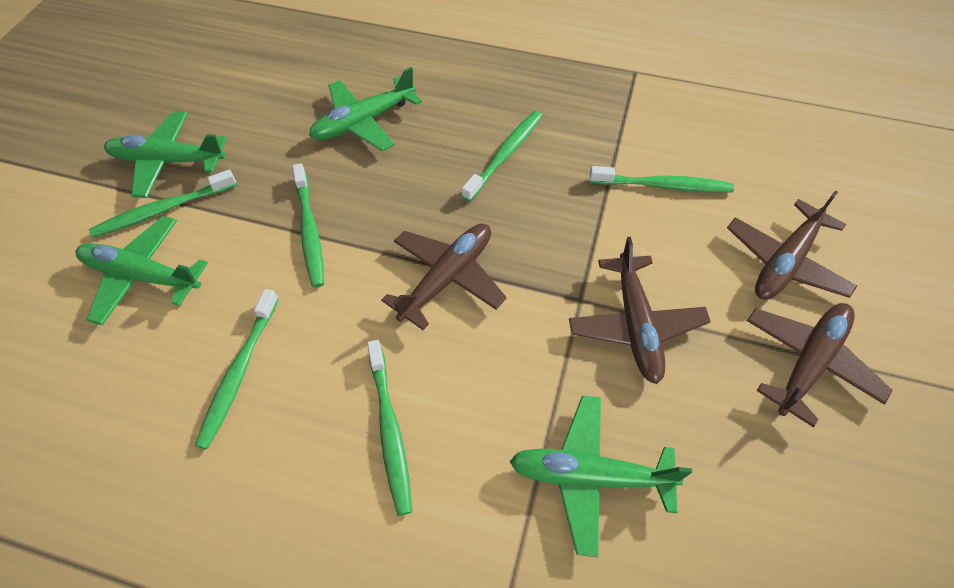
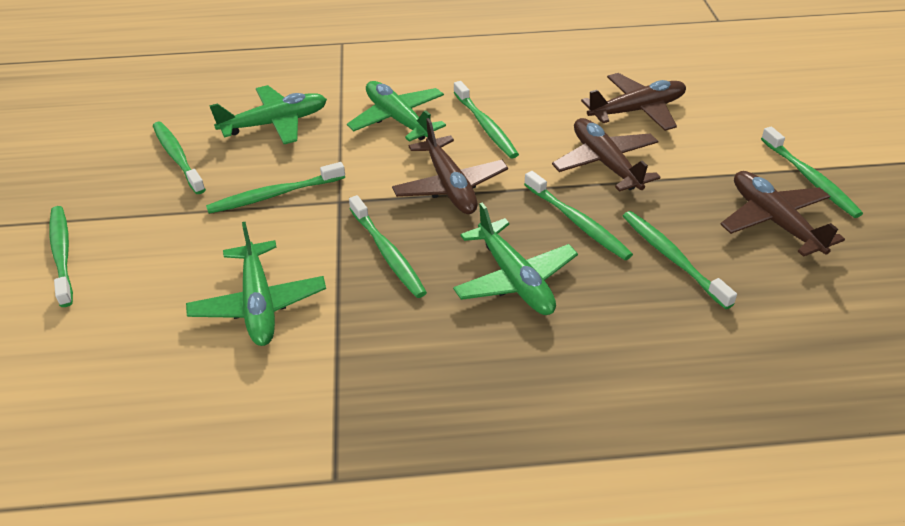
green toothbrush: 6 -> 8

